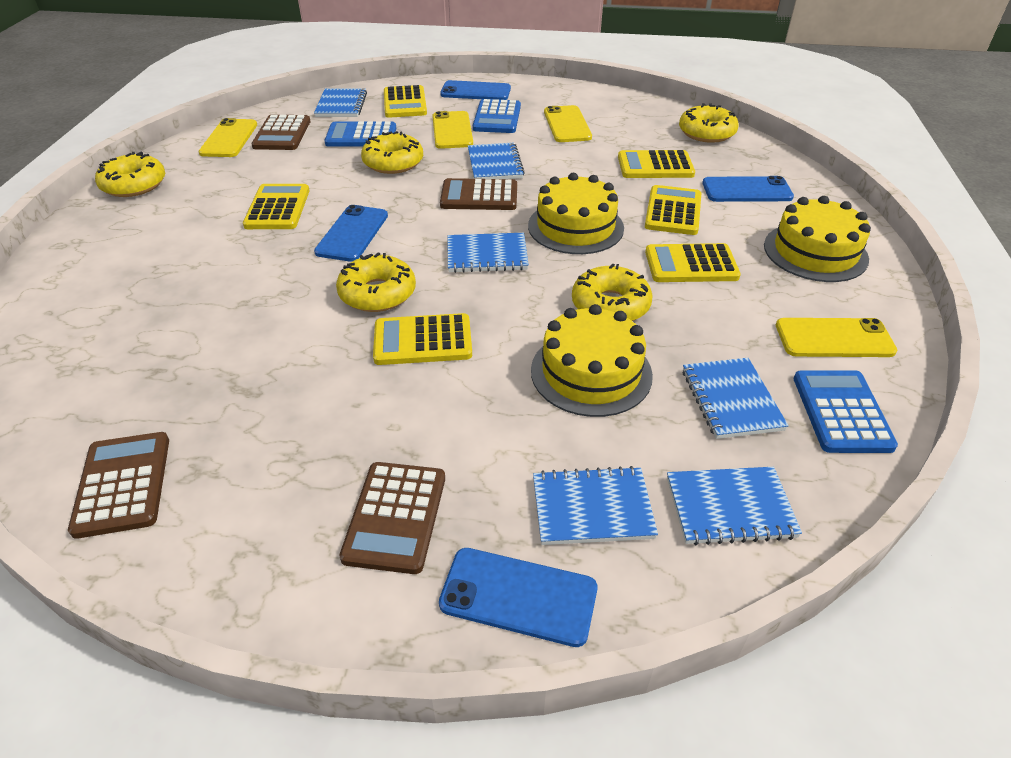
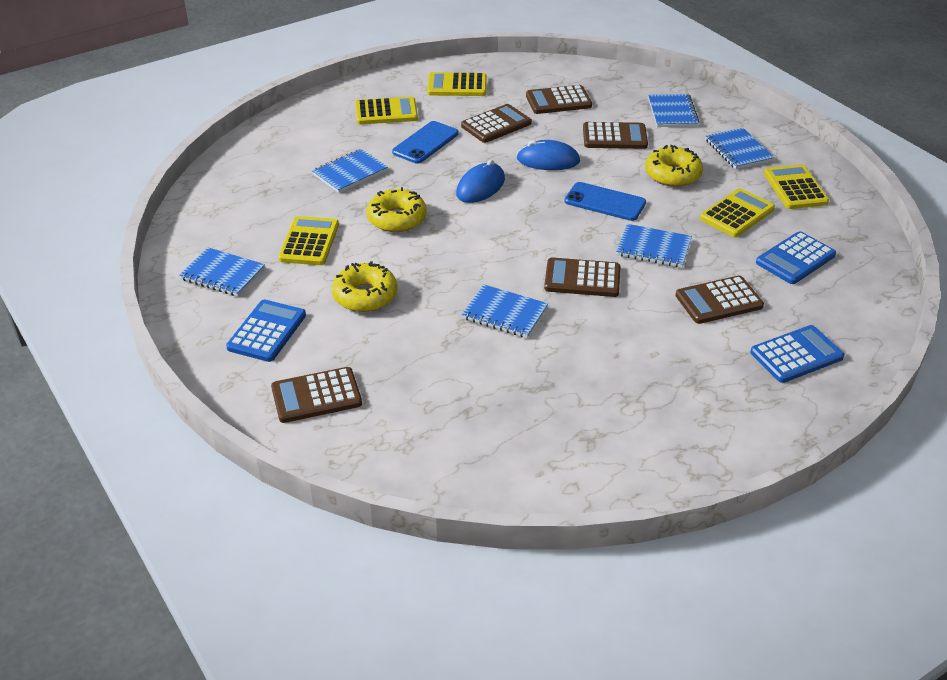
blue mouse: 0 -> 2
blue phone: 4 -> 2
brown calculator: 4 -> 6
yellow cake: 3 -> 0
yellow calculator: 6 -> 5
yellow donut: 5 -> 3
yellow phone: 4 -> 0

